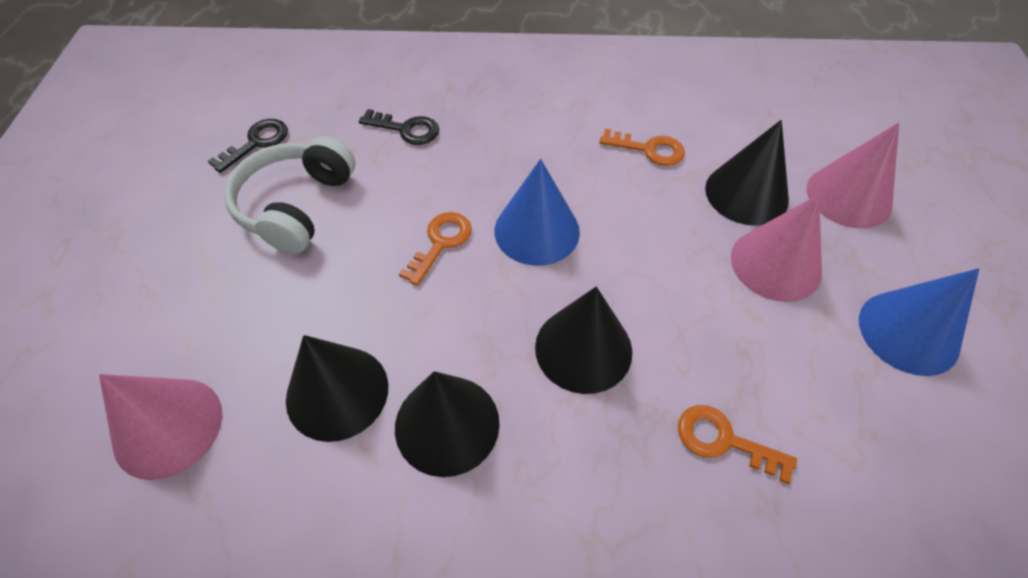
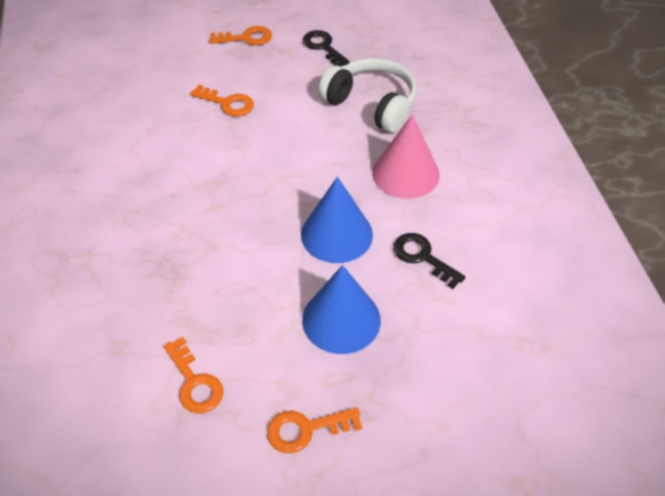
black cone: 4 -> 0
orange key: 3 -> 4
pink cone: 3 -> 1

